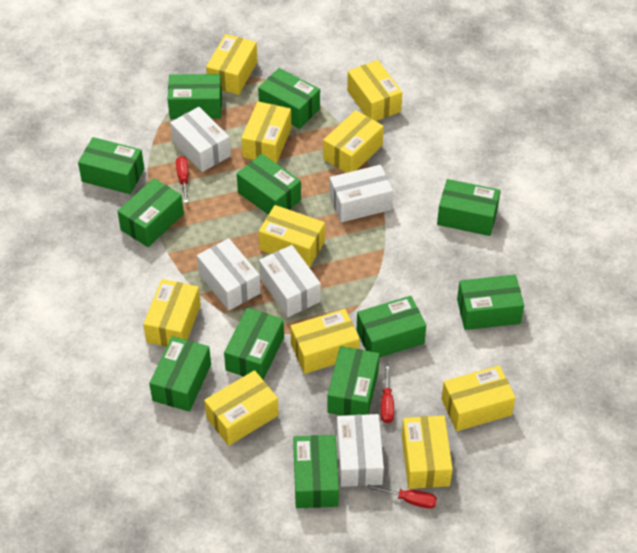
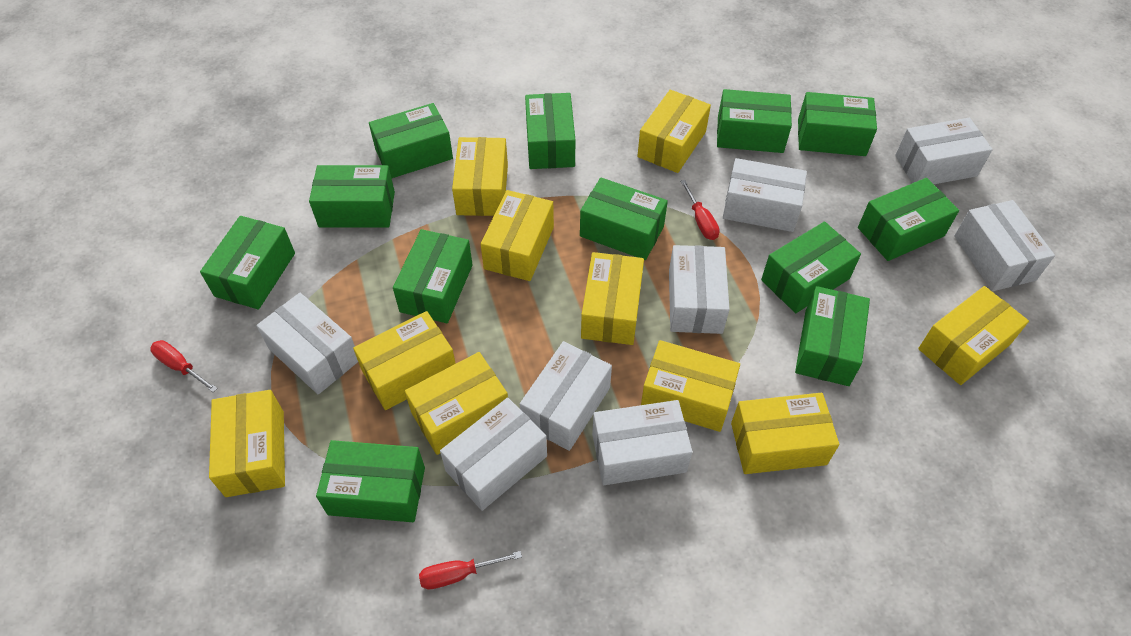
white box: 5 -> 8

